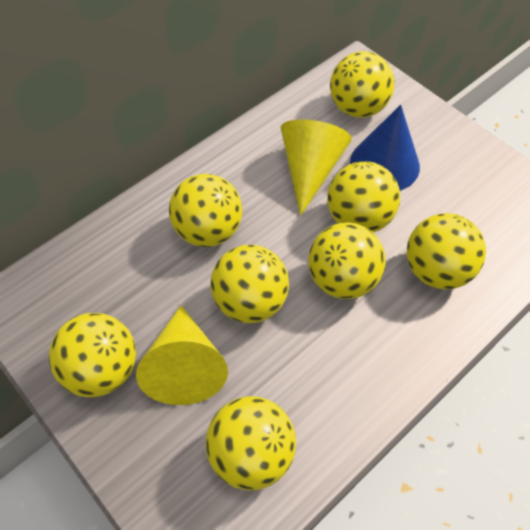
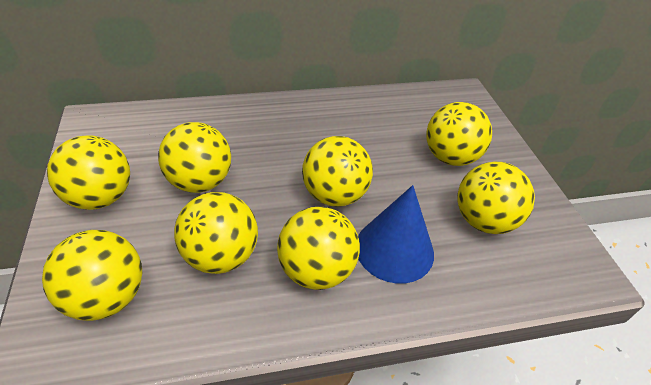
yellow cone: 2 -> 0

